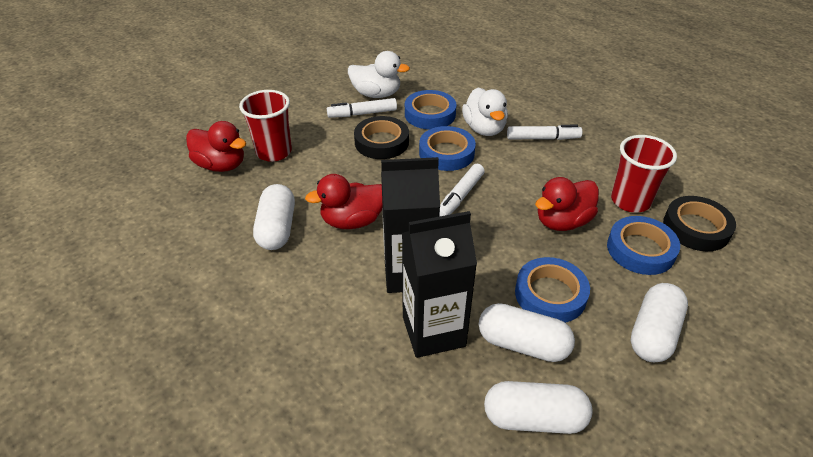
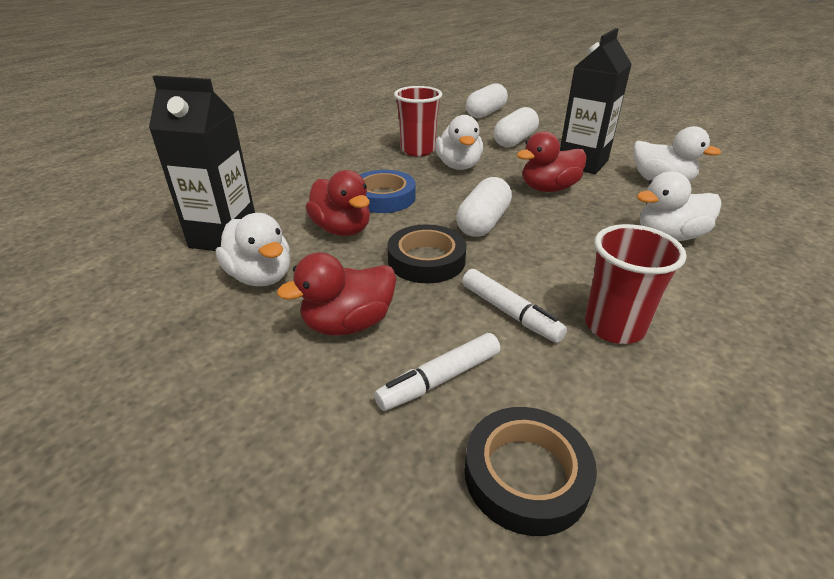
blue tape: 4 -> 1
white capsule: 4 -> 3
white duck: 2 -> 4
white marker: 3 -> 2

